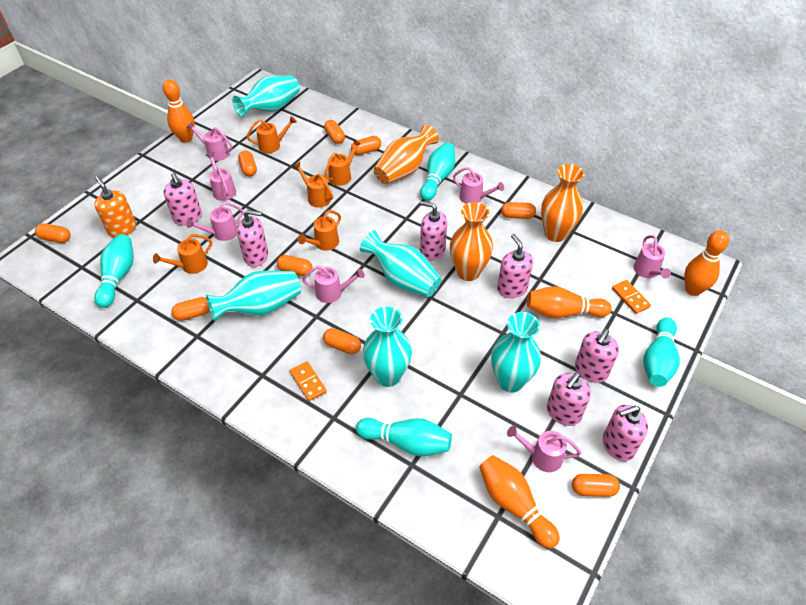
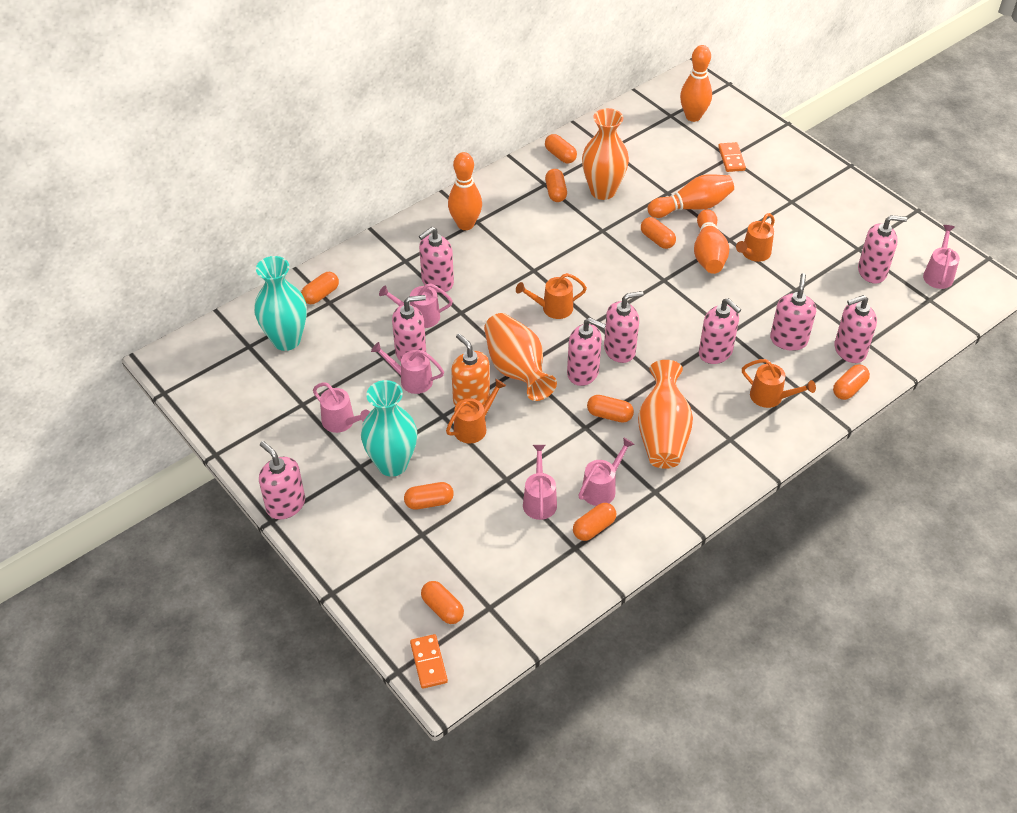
orange watering can: 5 -> 4
pink soap dispenser: 7 -> 9
pink watering can: 7 -> 6
turquoise bowling pin: 4 -> 0
turquoise vase: 5 -> 2

